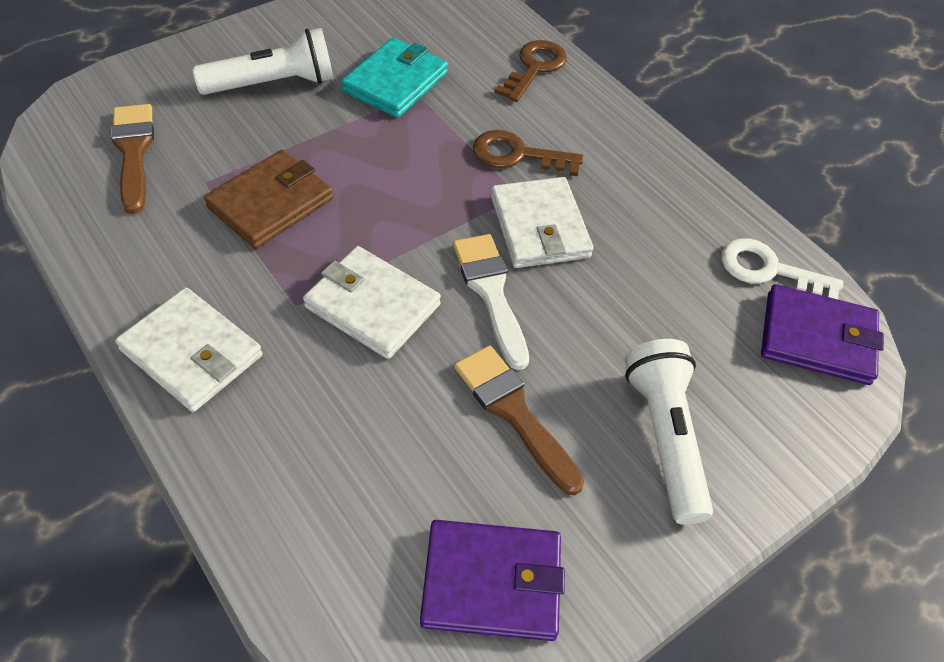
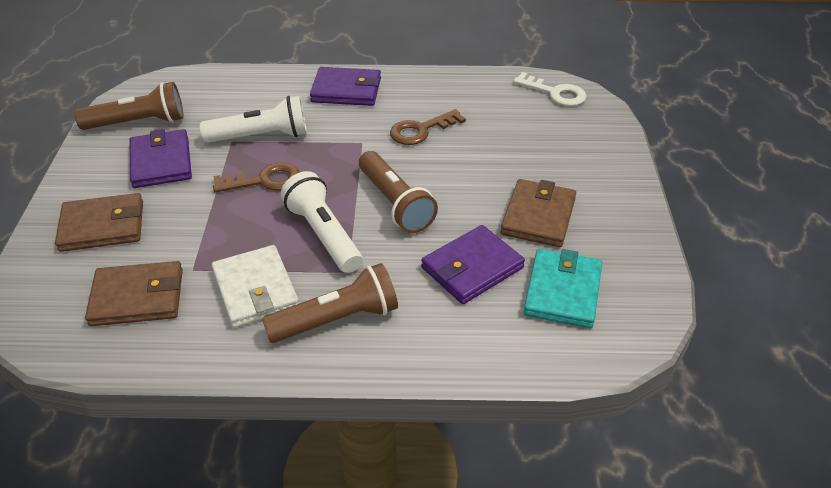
brown brush: 2 -> 0
brown flashlight: 0 -> 3
brown wallet: 1 -> 3
purple wallet: 2 -> 3
white brush: 1 -> 0
white wallet: 3 -> 1

